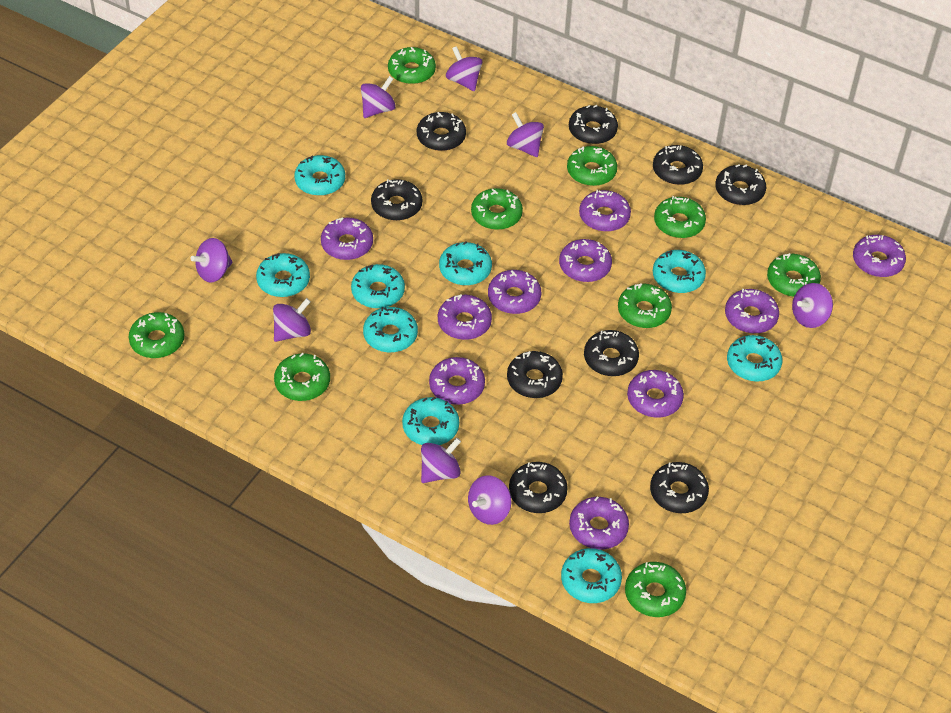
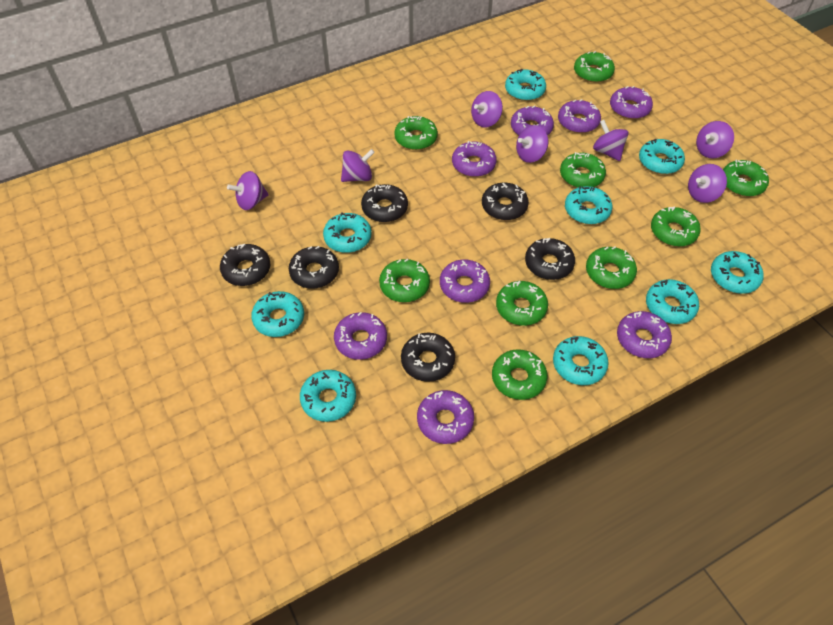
black donut: 9 -> 6
purple donut: 10 -> 8
purple spinning top: 8 -> 7

